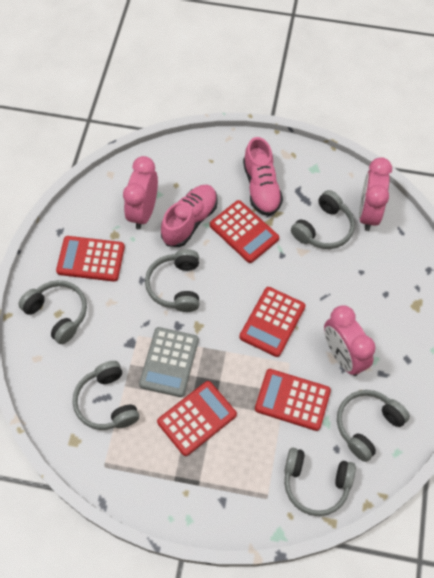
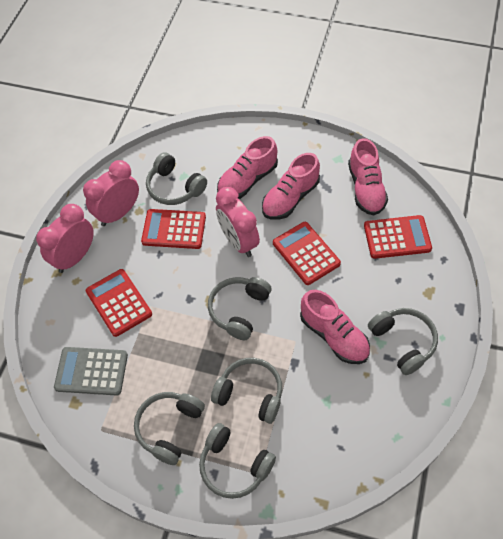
pink shoe: 2 -> 4
red calculator: 5 -> 4

